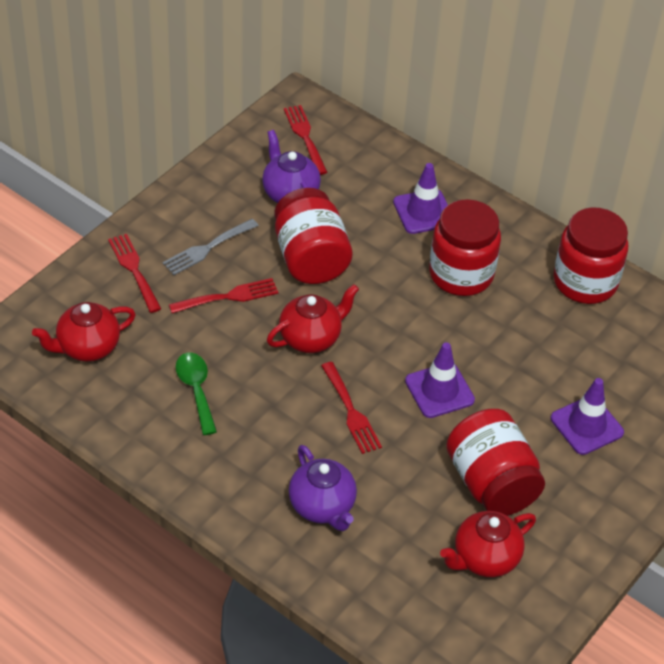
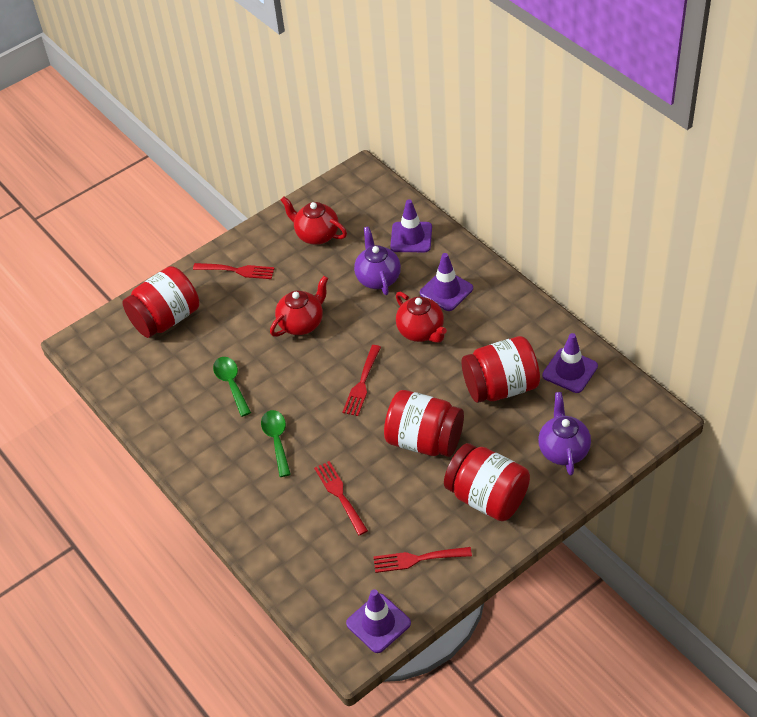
green spoon: 1 -> 2
grey fork: 1 -> 0
purple traffic cone: 3 -> 4

